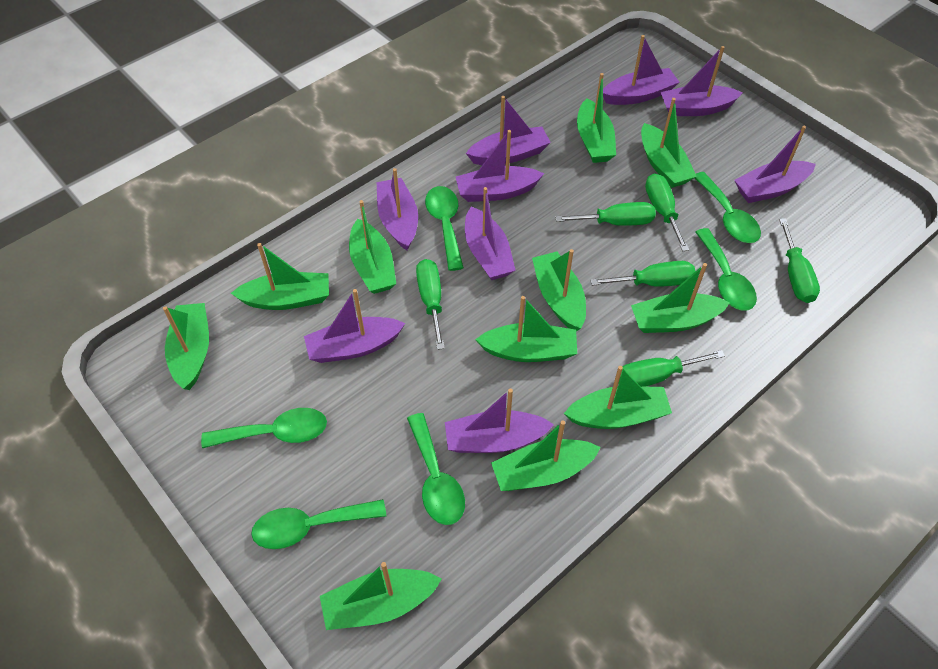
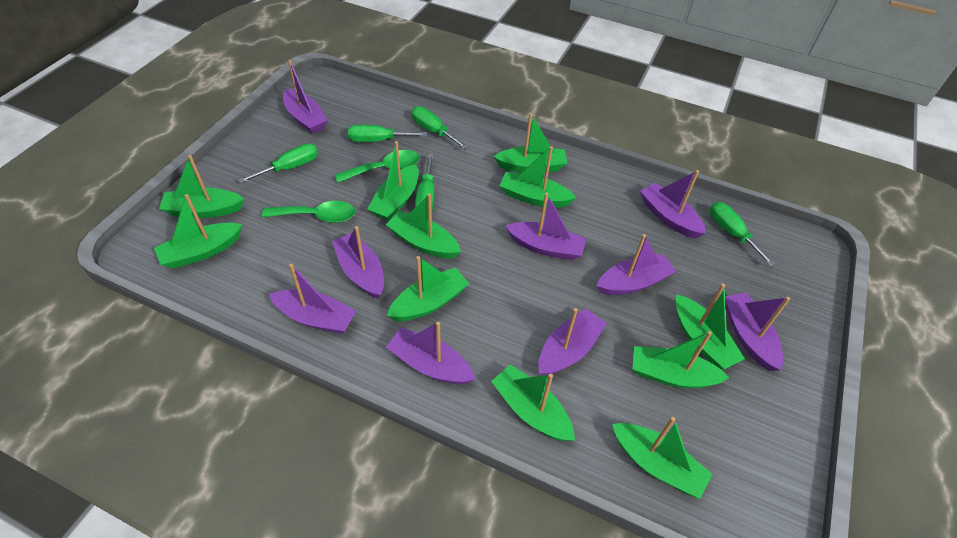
green screwdriver: 6 -> 5
green spoon: 6 -> 2

